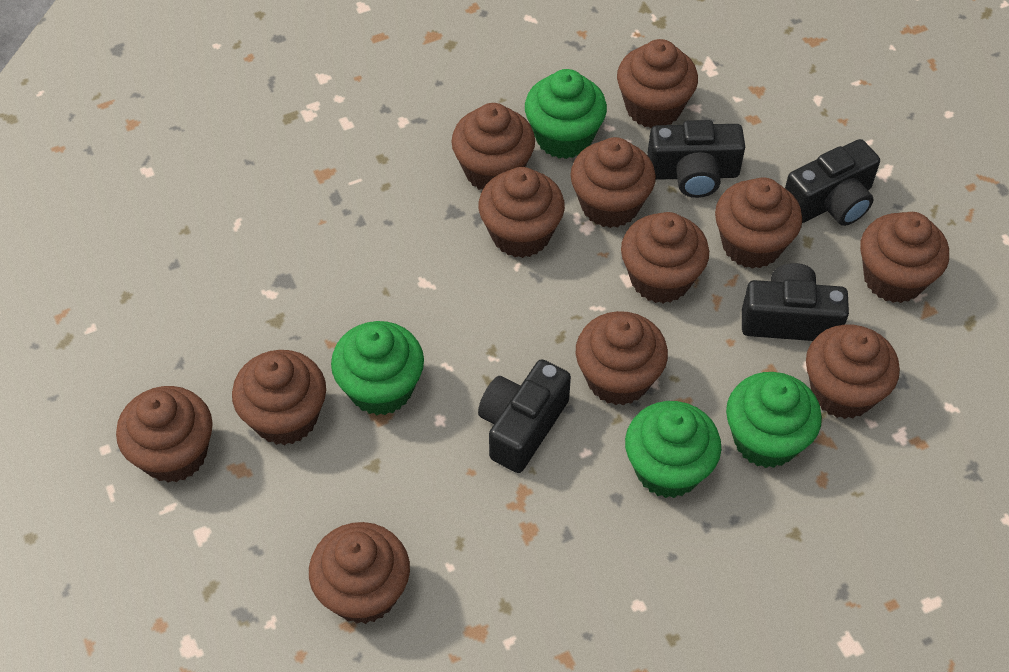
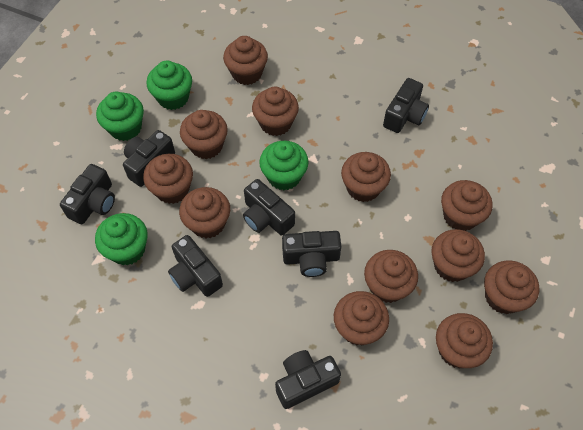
black camera: 4 -> 7

